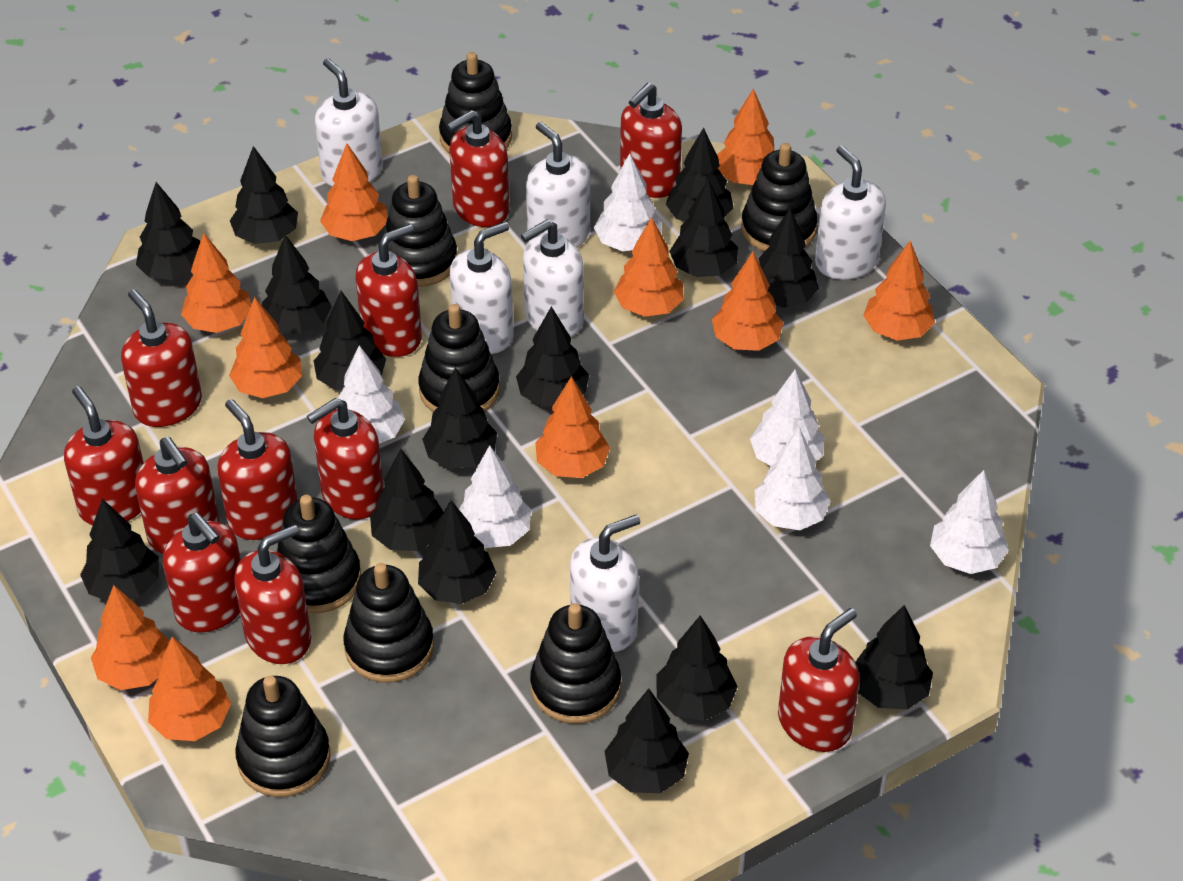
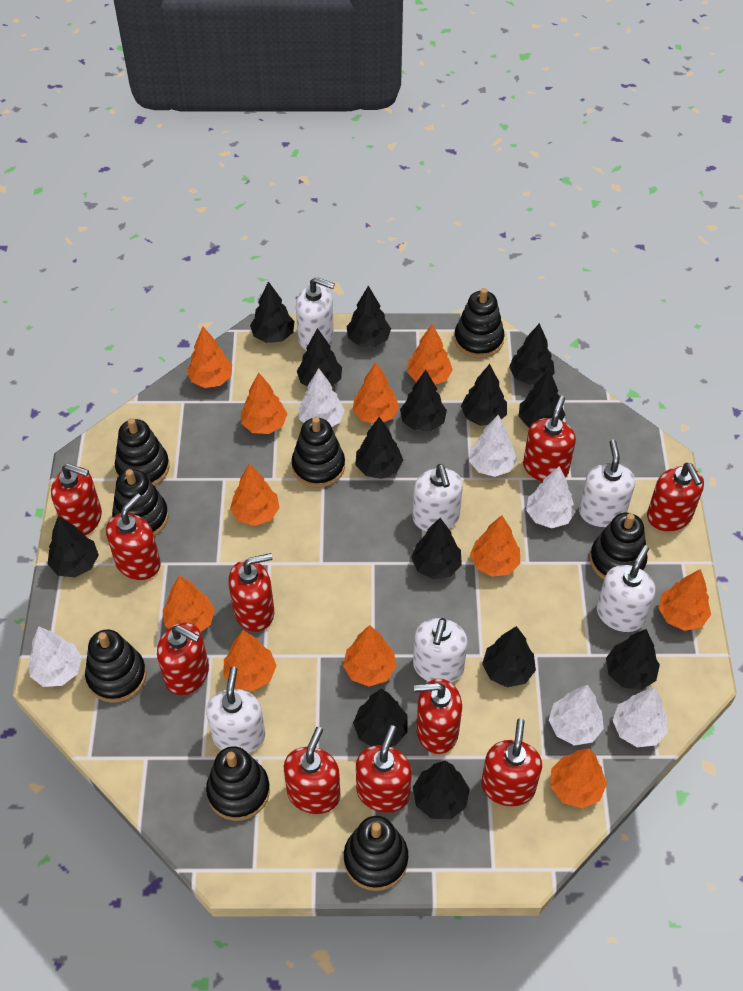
black tree: 15 -> 14
orange tree: 10 -> 11
red soap dispenser: 11 -> 10

